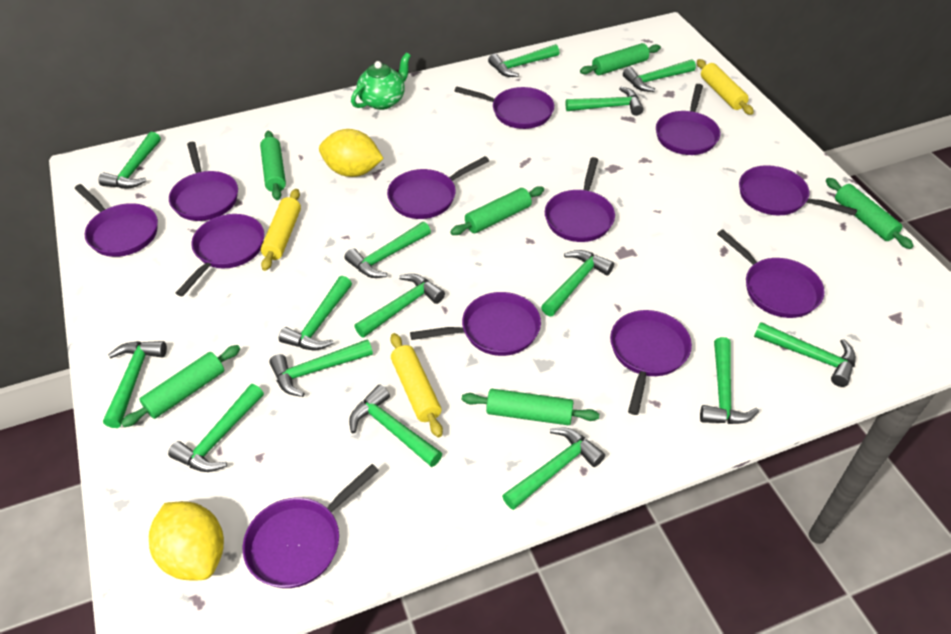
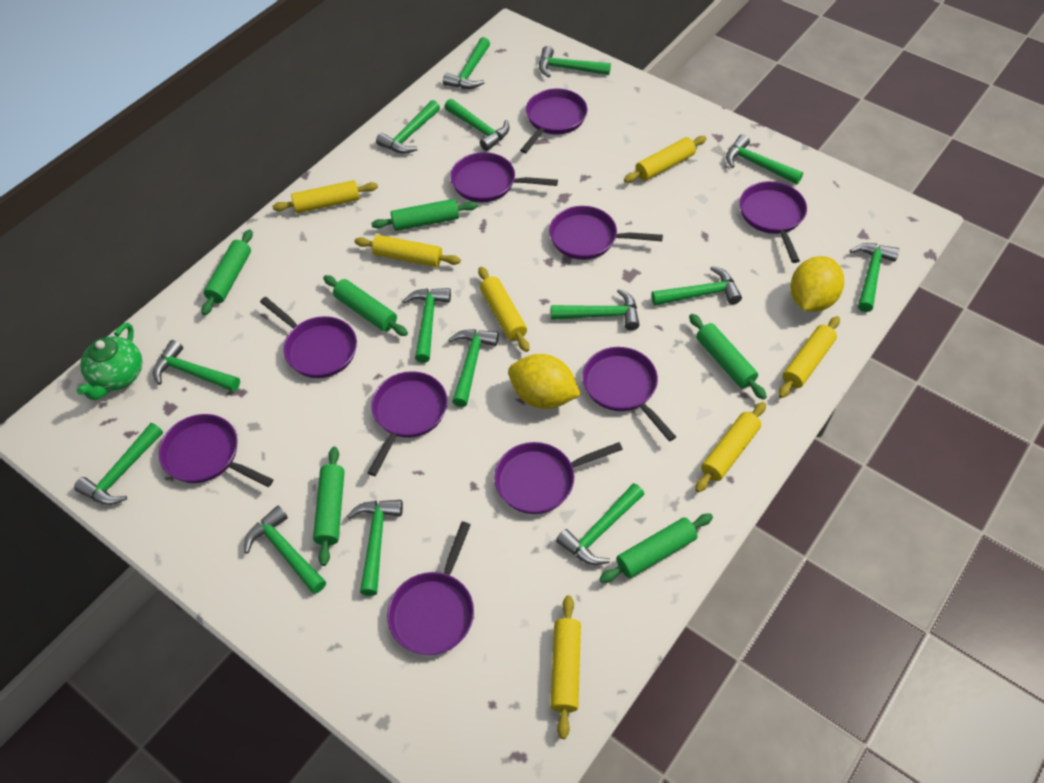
purple pan: 12 -> 10
yellow rolling pin: 3 -> 7

